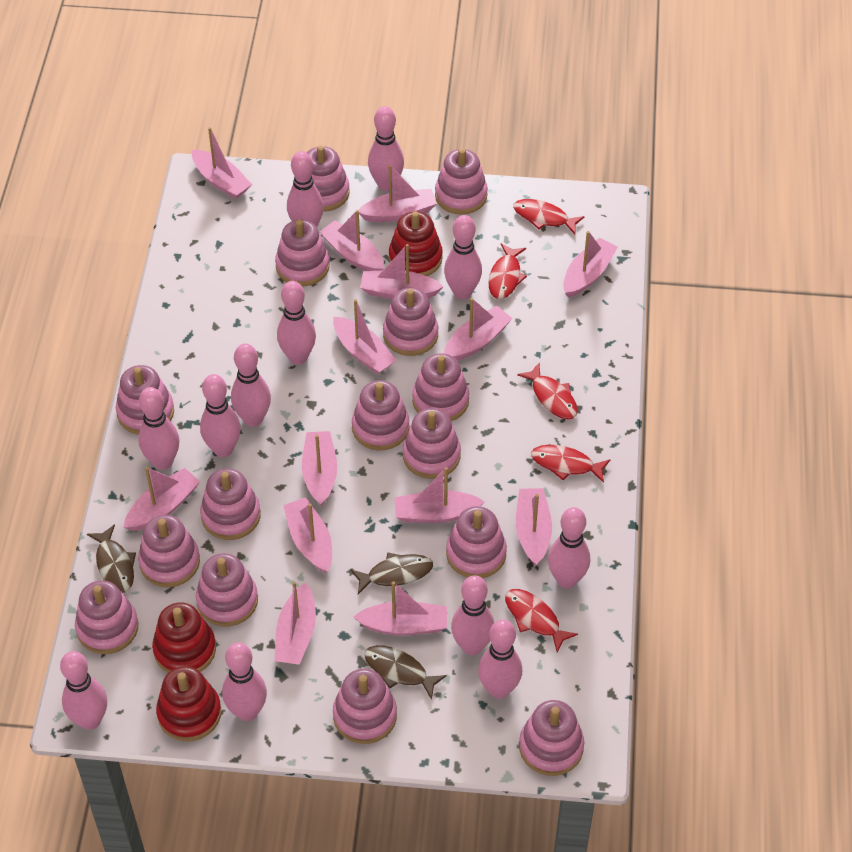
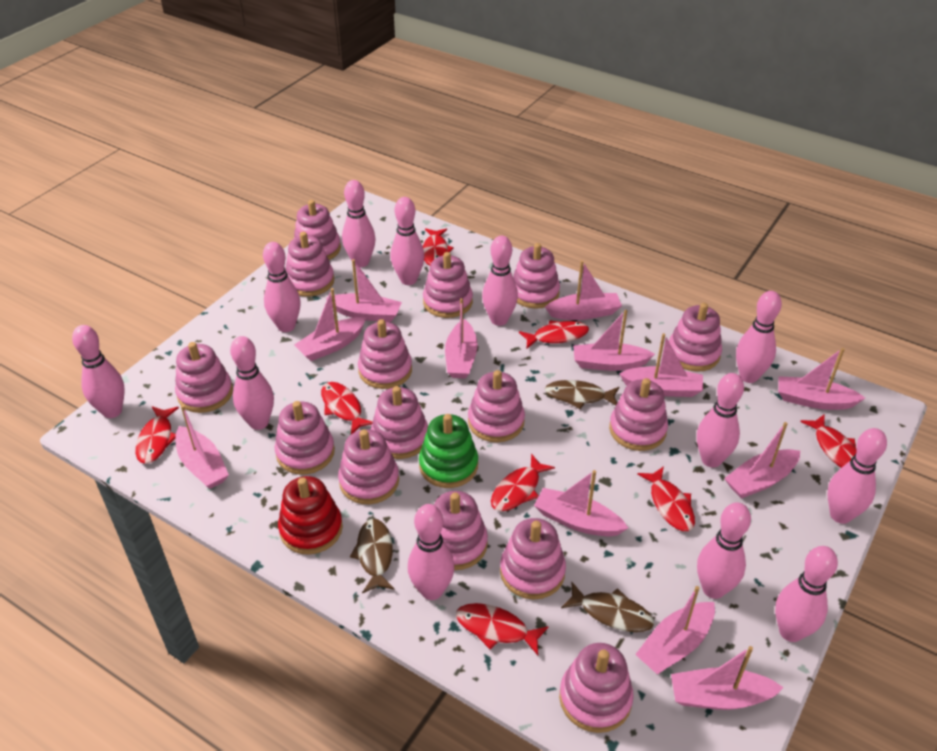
green stacking toy: 0 -> 1
pink boat: 14 -> 12
red fish: 5 -> 8
red stacking toy: 3 -> 1

